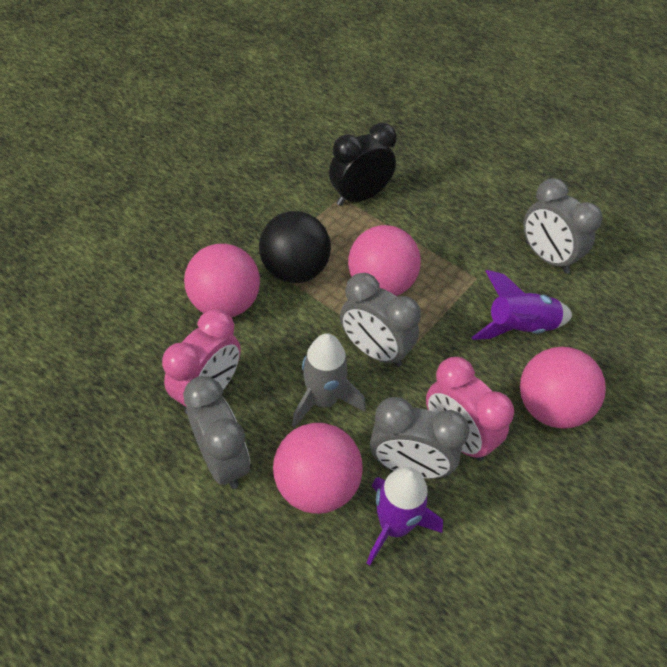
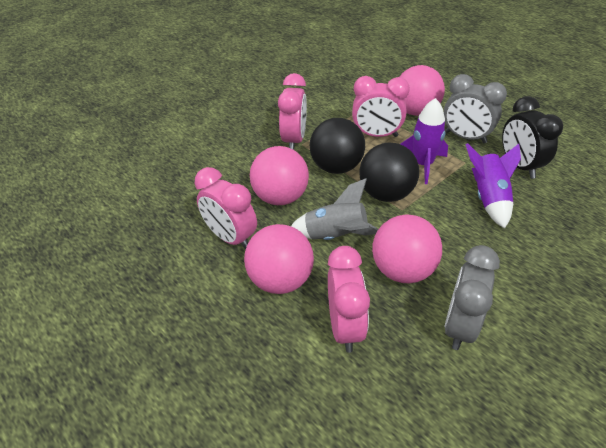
black ball: 1 -> 2
grey clock: 4 -> 2
pink clock: 2 -> 4

